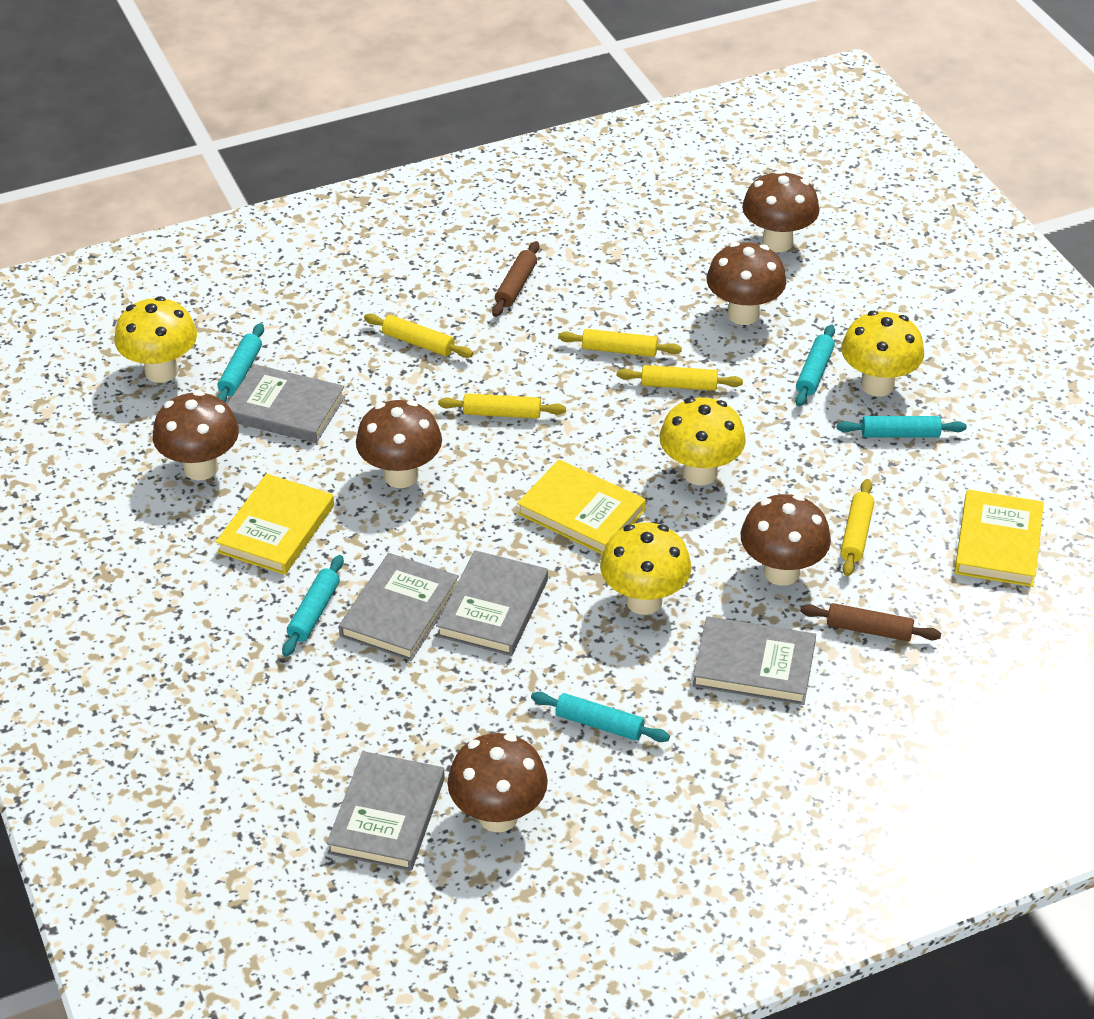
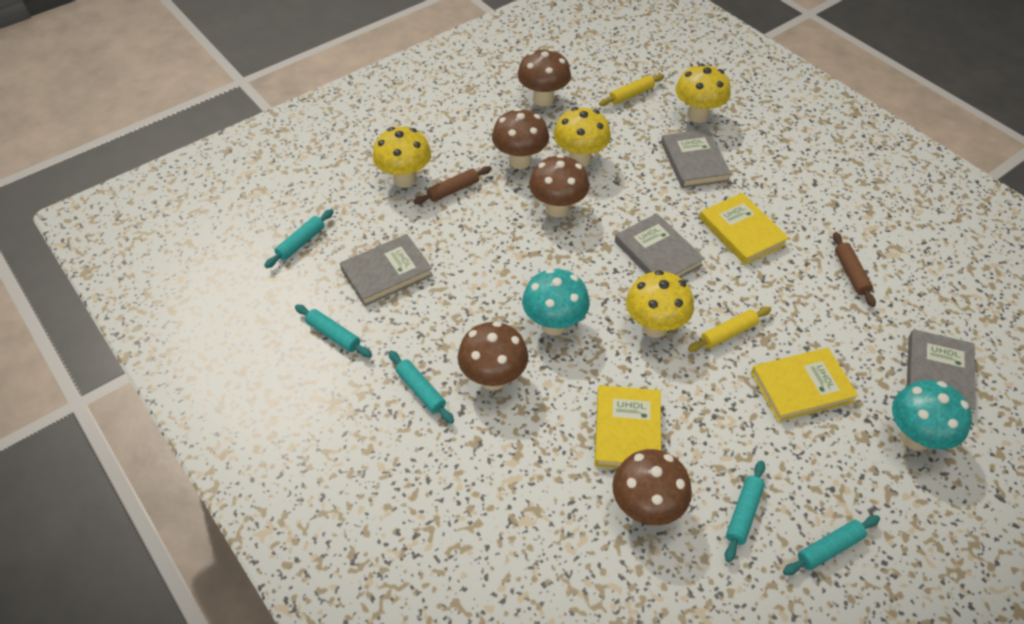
brown mushroom: 6 -> 5
grey book: 5 -> 4
turquoise mushroom: 0 -> 2
yellow rolling pin: 5 -> 2

